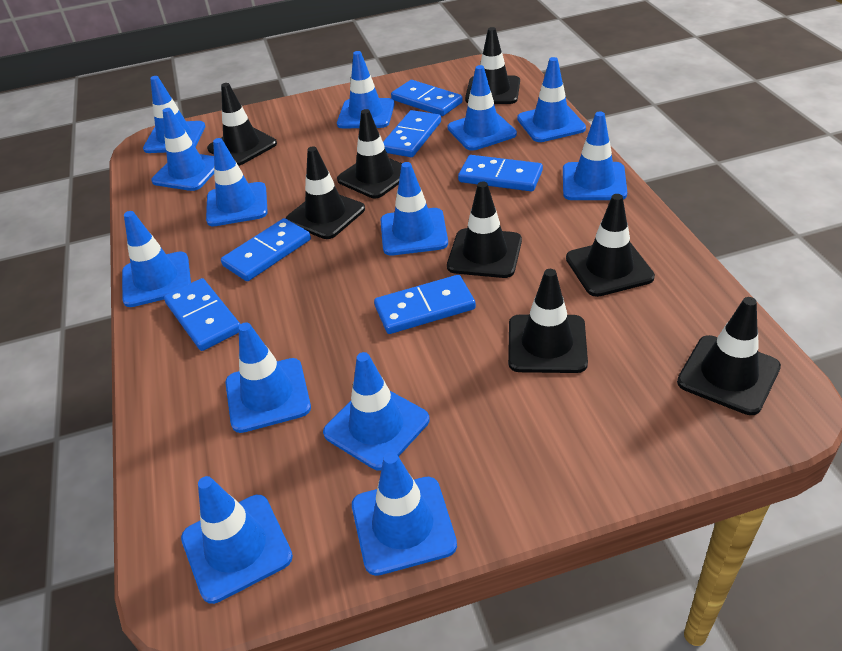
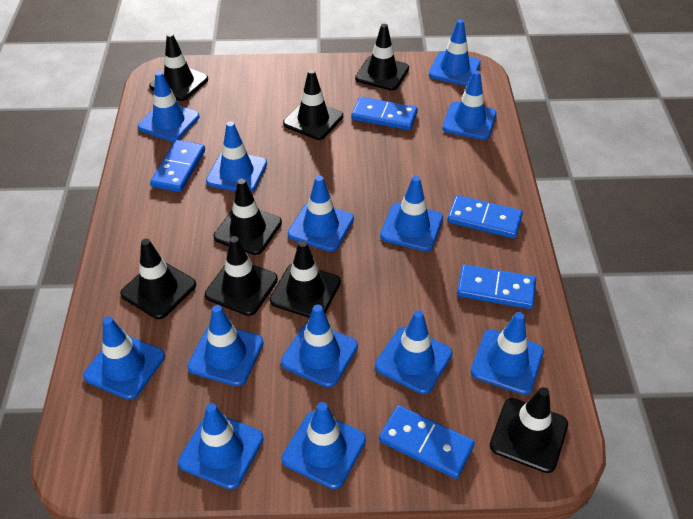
blue domino: 6 -> 5

